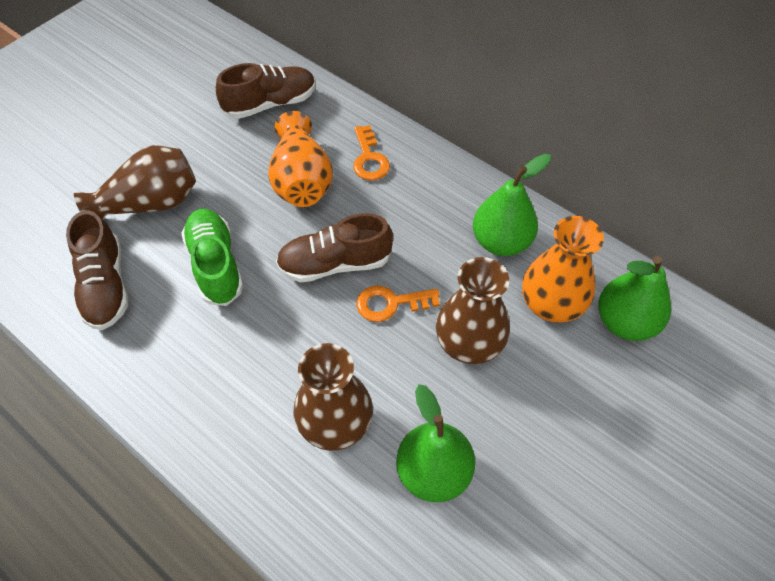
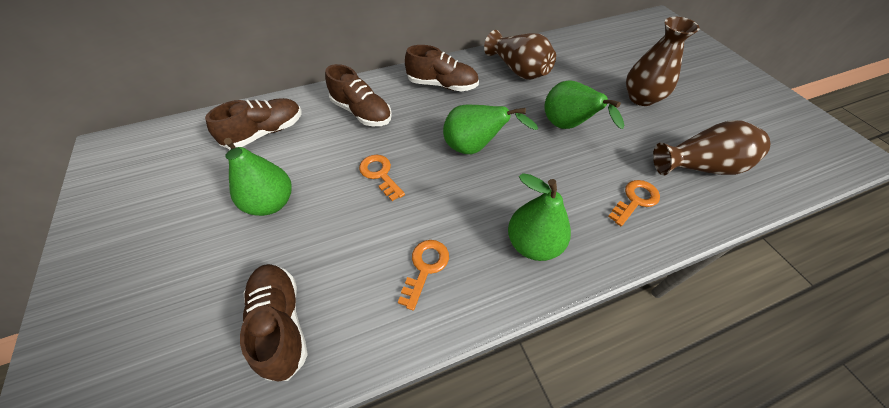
brown shoe: 3 -> 4
green pear: 3 -> 4
green shoe: 1 -> 0
orange key: 2 -> 3
orange vase: 2 -> 0

